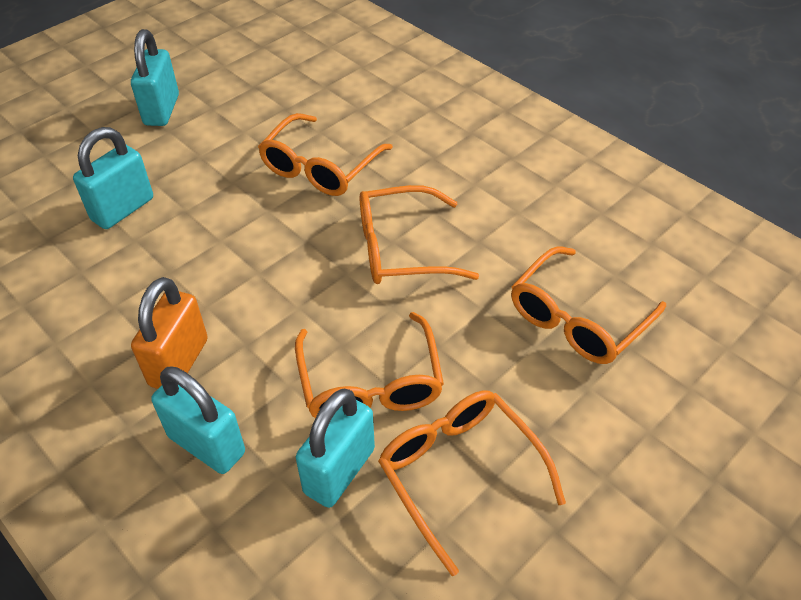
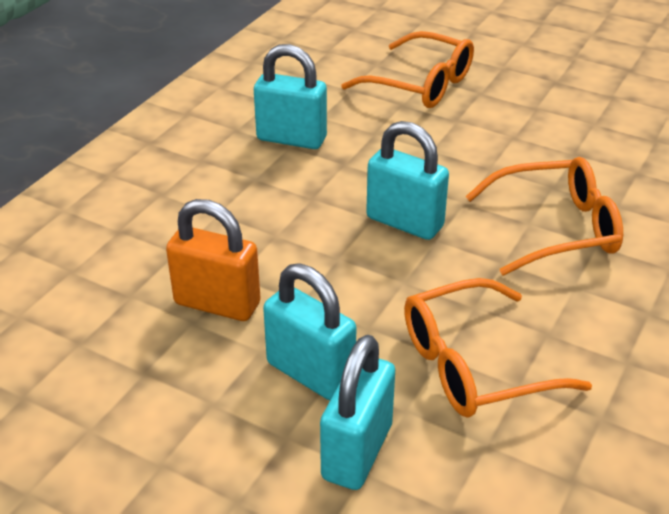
orange glasses: 5 -> 3

